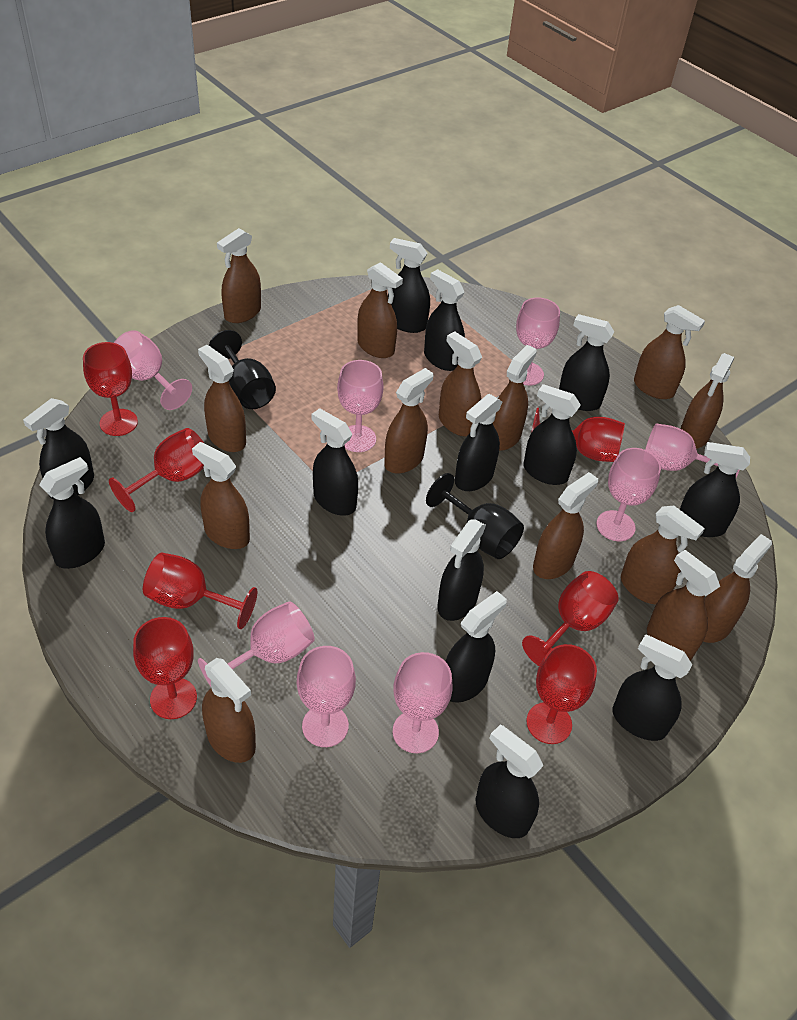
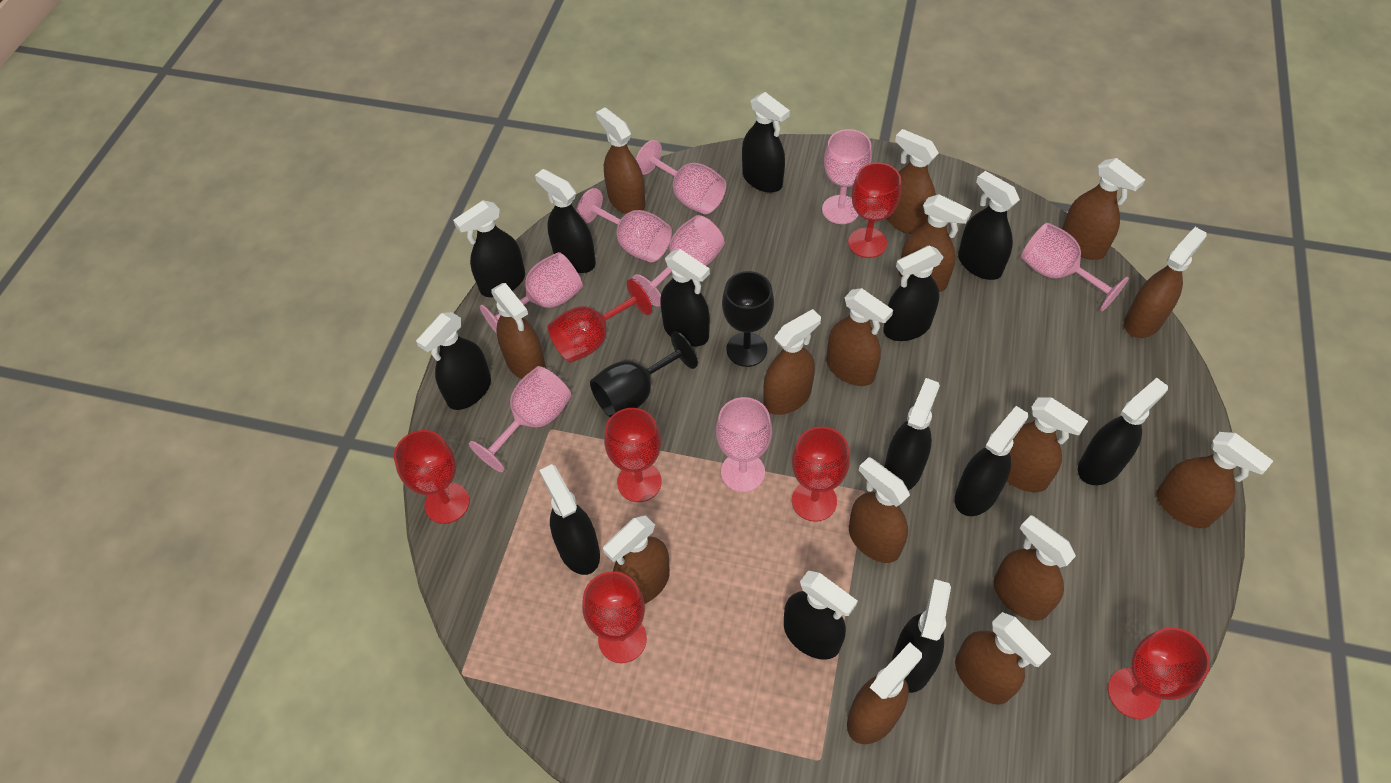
brown spray bottle: 14 -> 15

